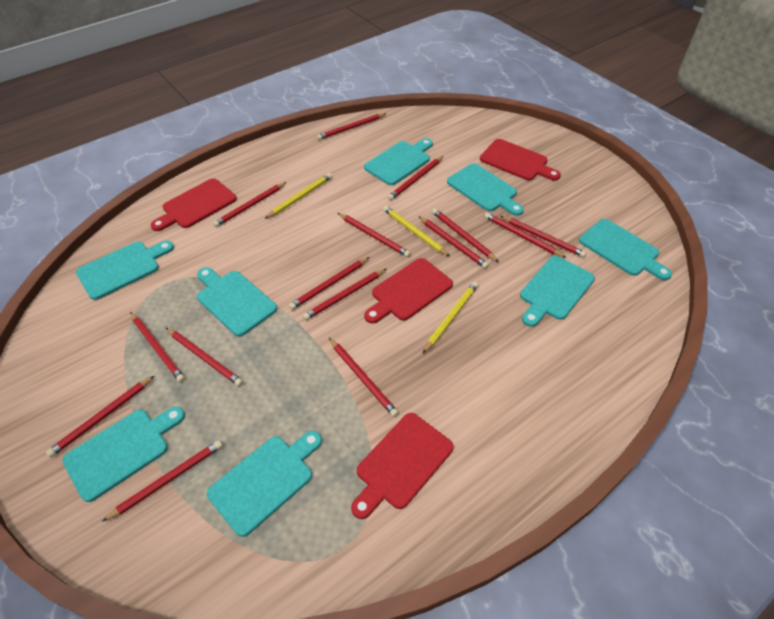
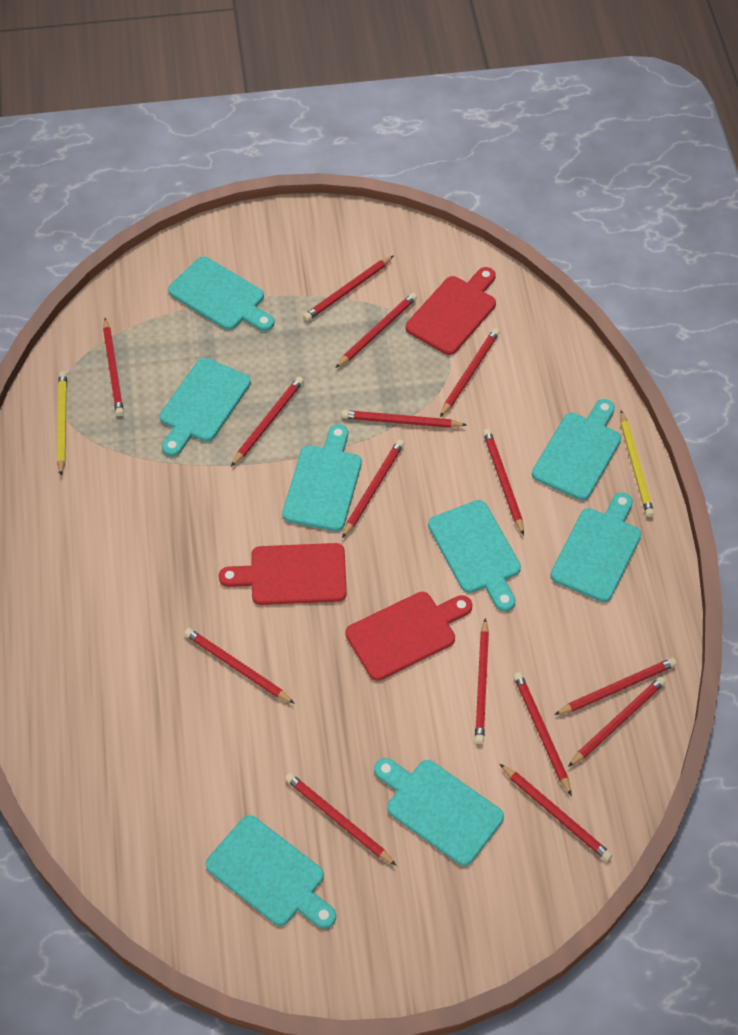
red cutting board: 4 -> 3
yellow pencil: 3 -> 2

